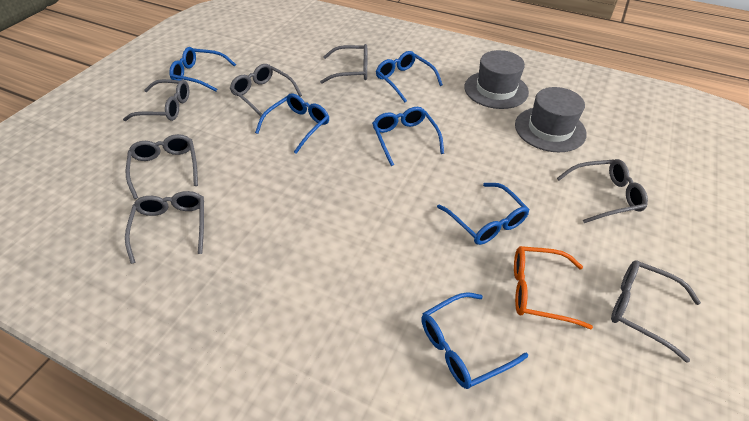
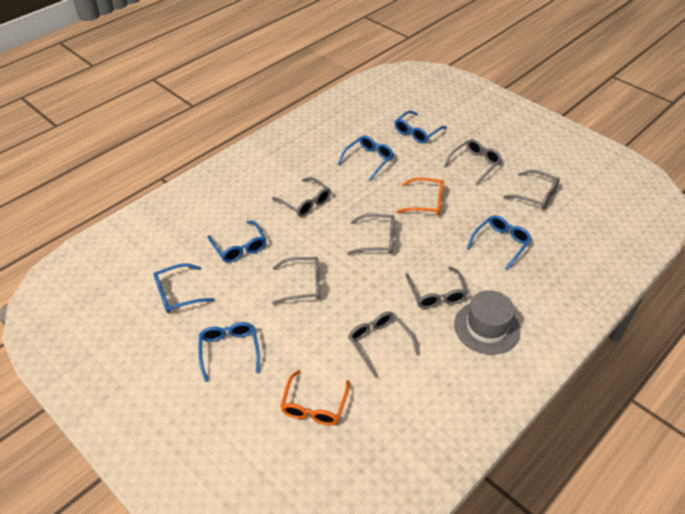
grey hat: 2 -> 1
orange glasses: 1 -> 2

